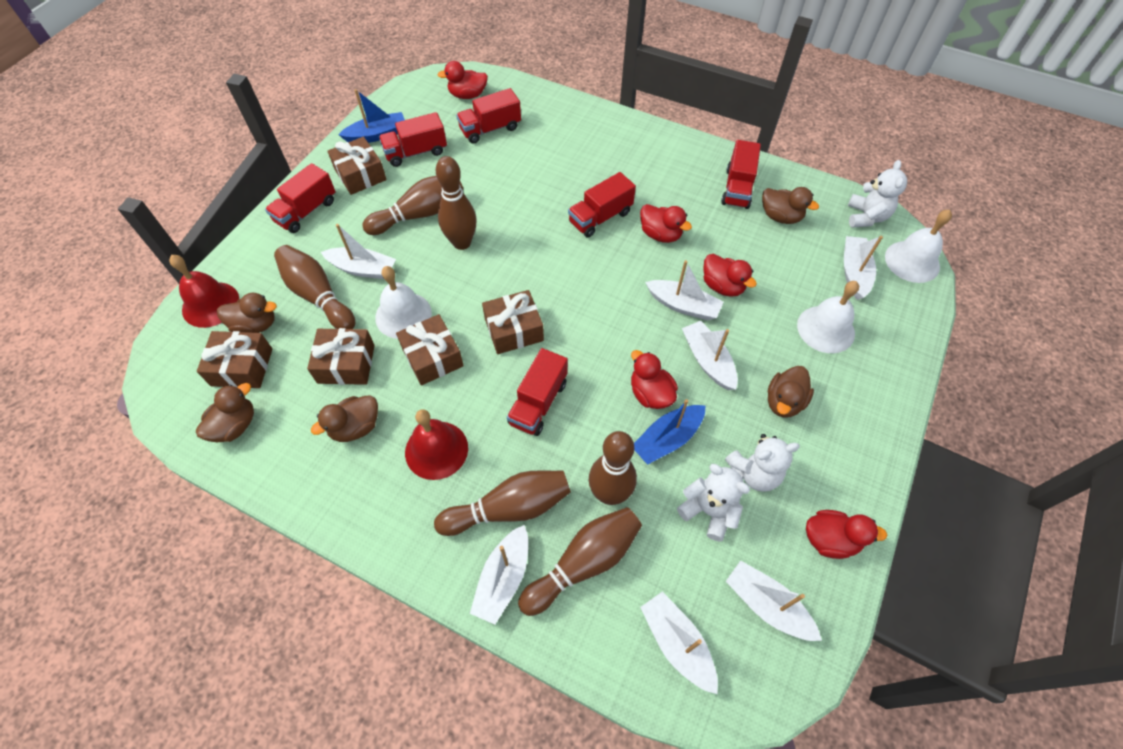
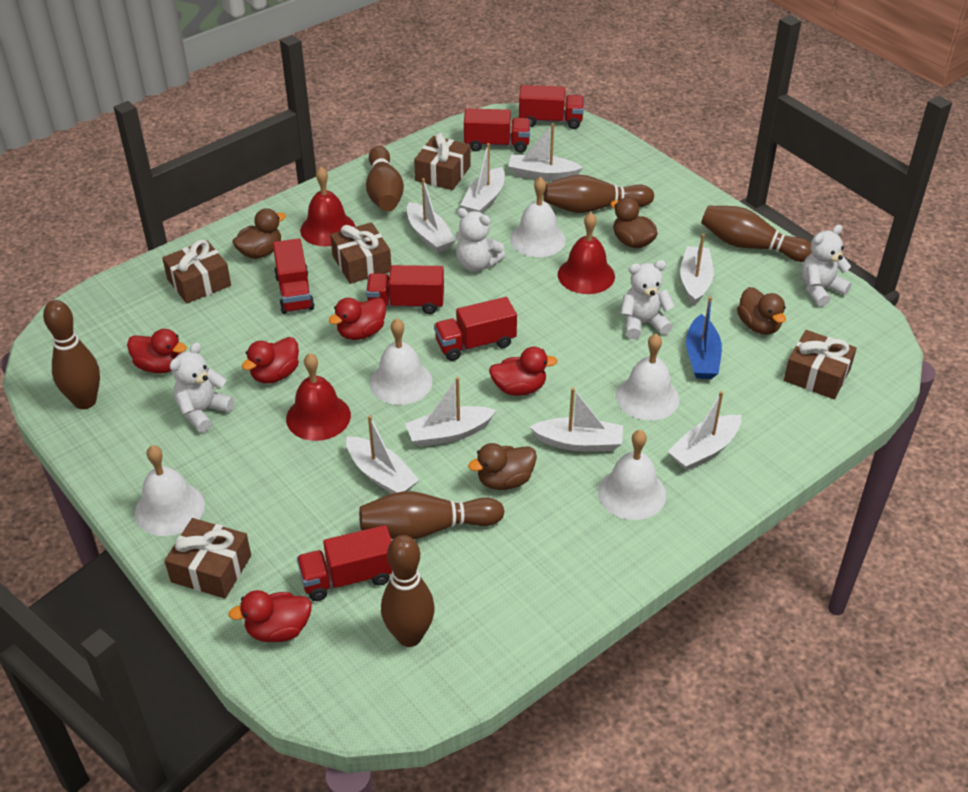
blue boat: 2 -> 1
brown duck: 5 -> 4
red bell: 2 -> 3
white bell: 3 -> 5
white boat: 7 -> 8
white teddy bear: 3 -> 4

